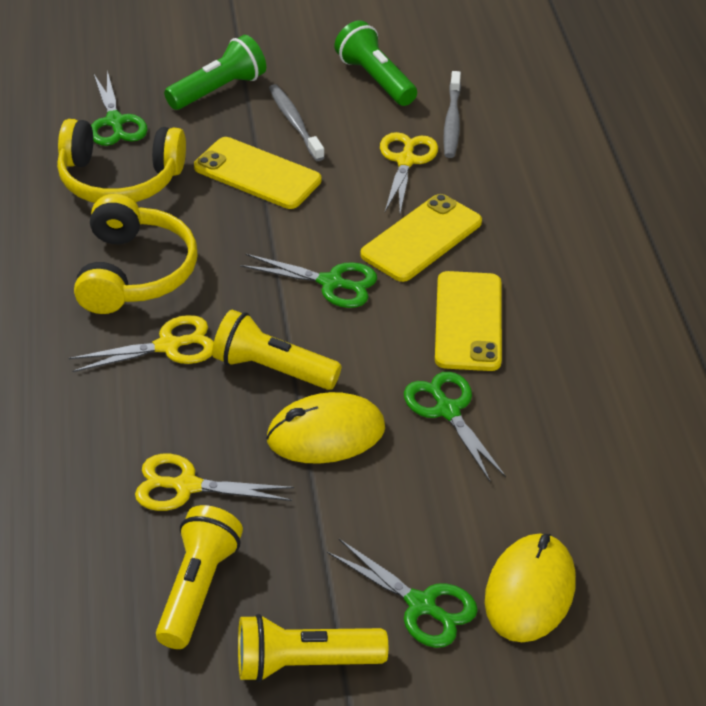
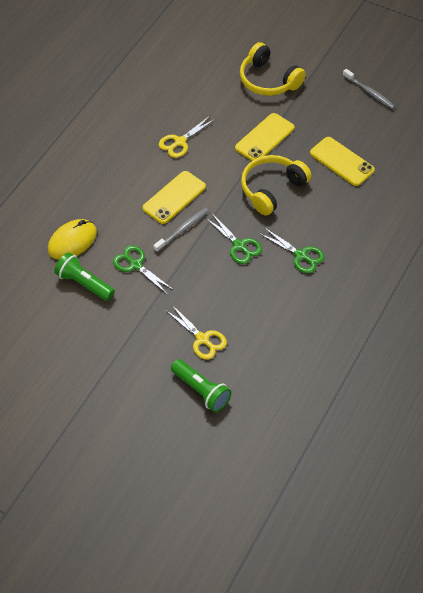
green scissors: 4 -> 3
yellow flashlight: 3 -> 0
yellow mouse: 2 -> 1
yellow scissors: 3 -> 2

